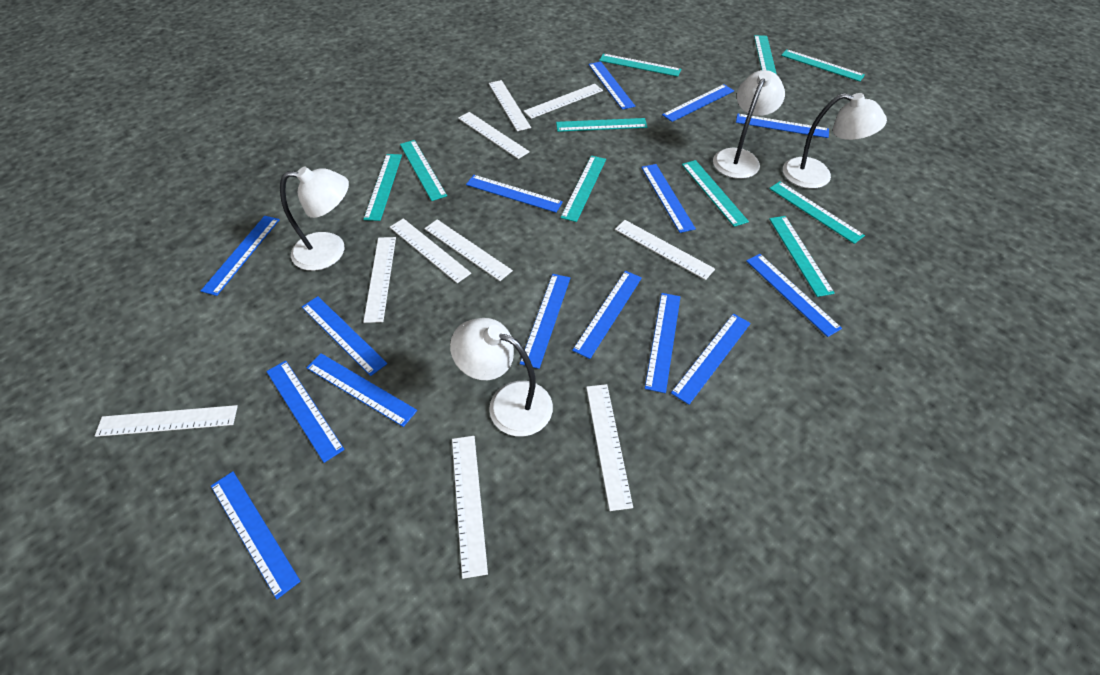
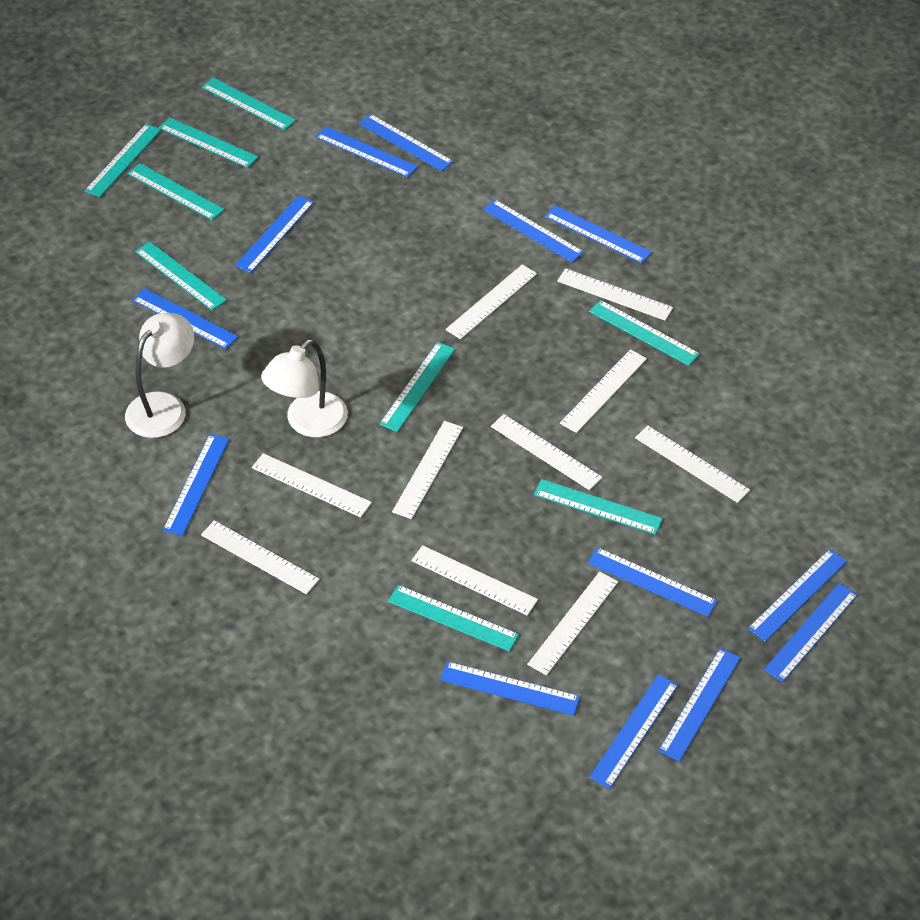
blue ruler: 15 -> 13
turquoise ruler: 10 -> 9
white lamp: 4 -> 2

